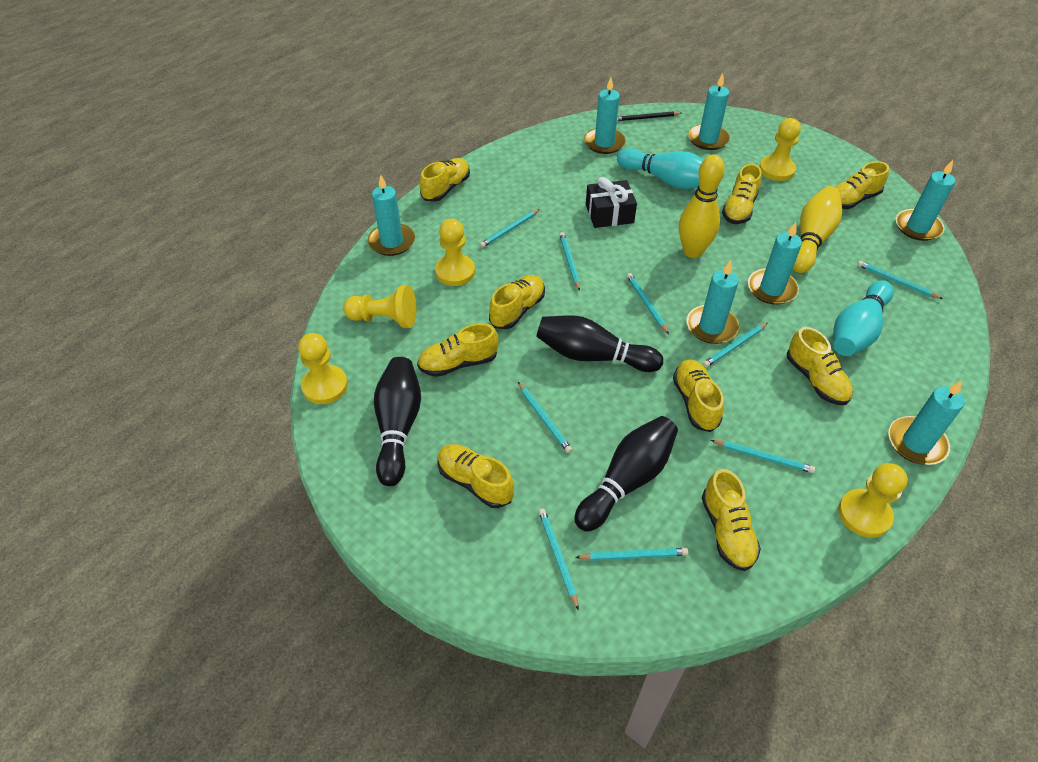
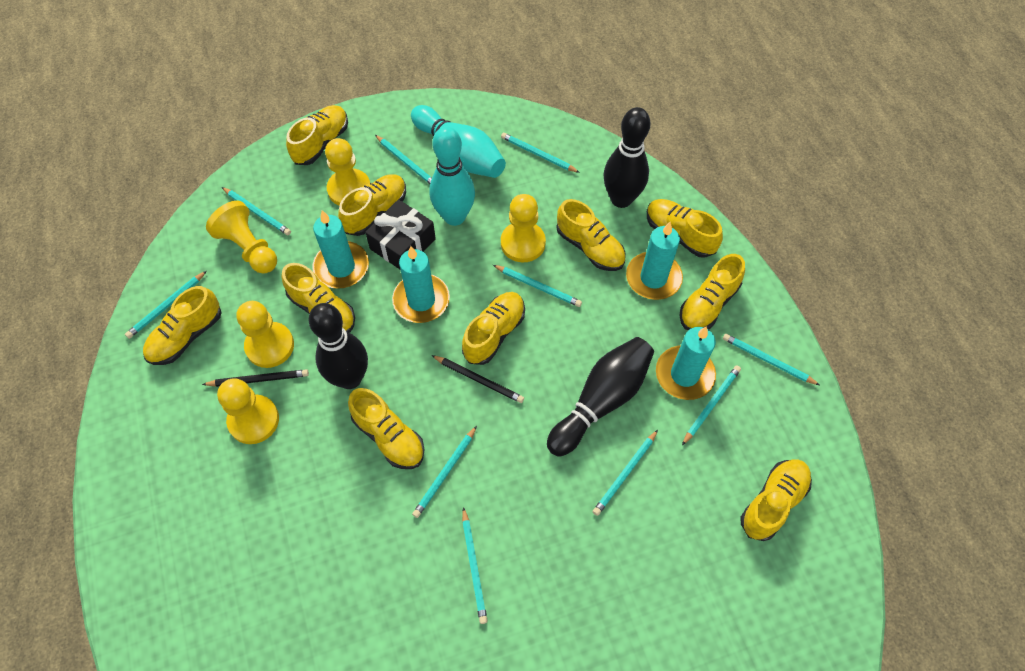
black pencil: 1 -> 2
turquoise candle: 7 -> 4
turquoise pencil: 9 -> 10
yellow bowling pin: 2 -> 0
yellow shoe: 9 -> 10

